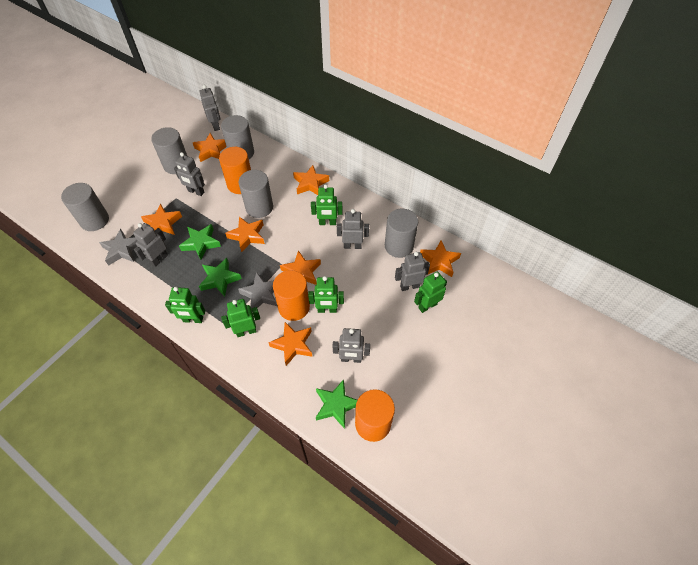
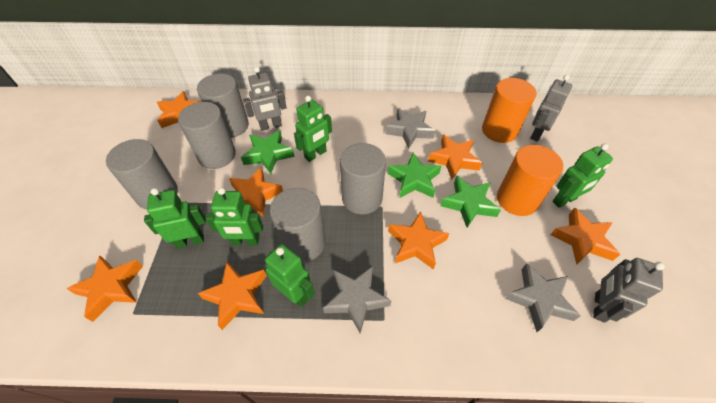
grey robot: 6 -> 3
grey star: 2 -> 3
orange cylinder: 3 -> 2

